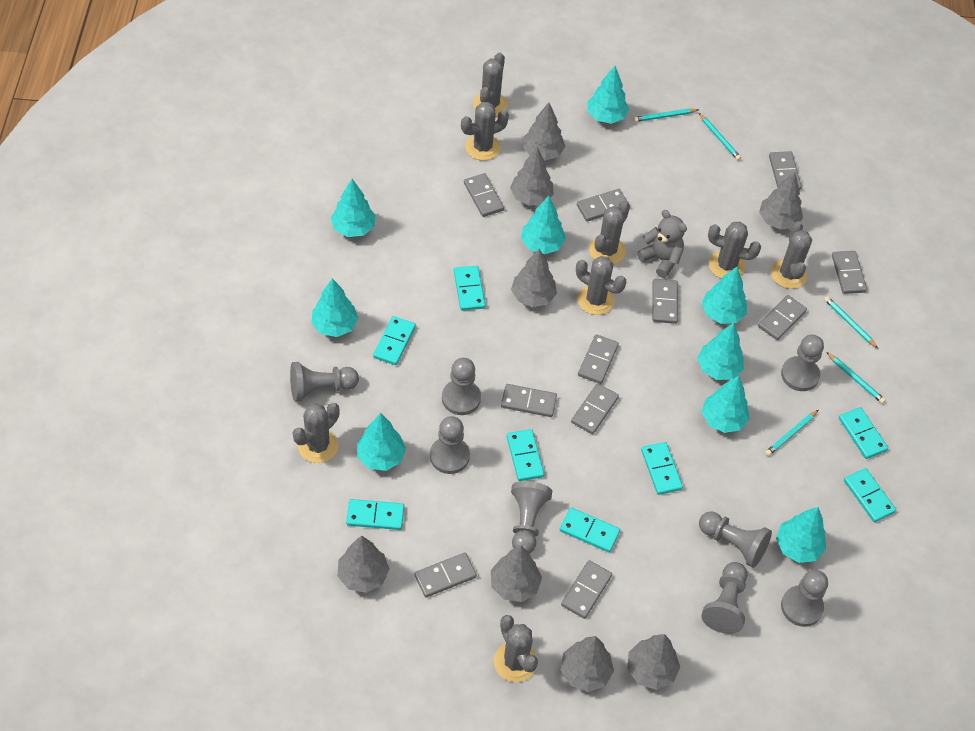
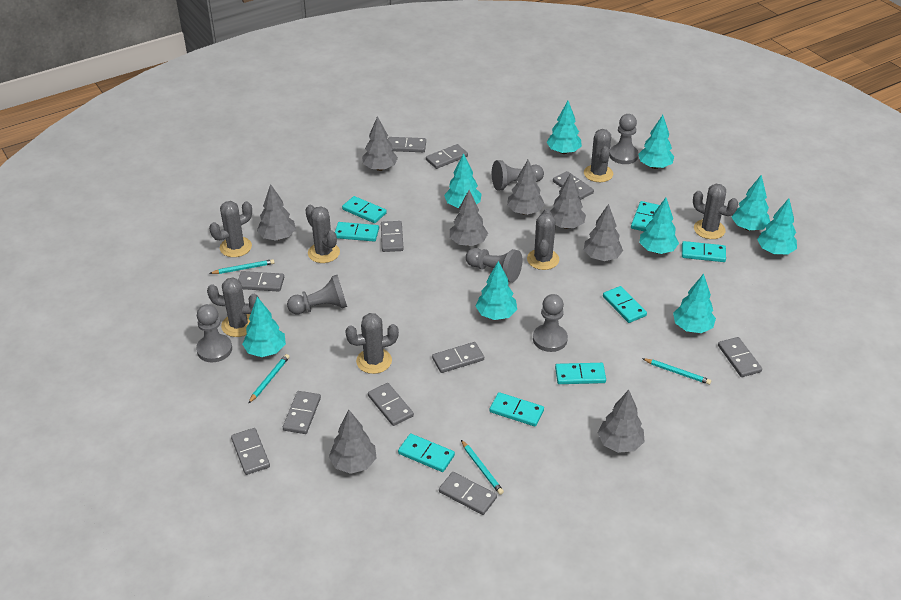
grey cactus: 8 -> 7
grey pawn: 8 -> 6
grey teddy bear: 1 -> 0
turquoise pencil: 5 -> 4

